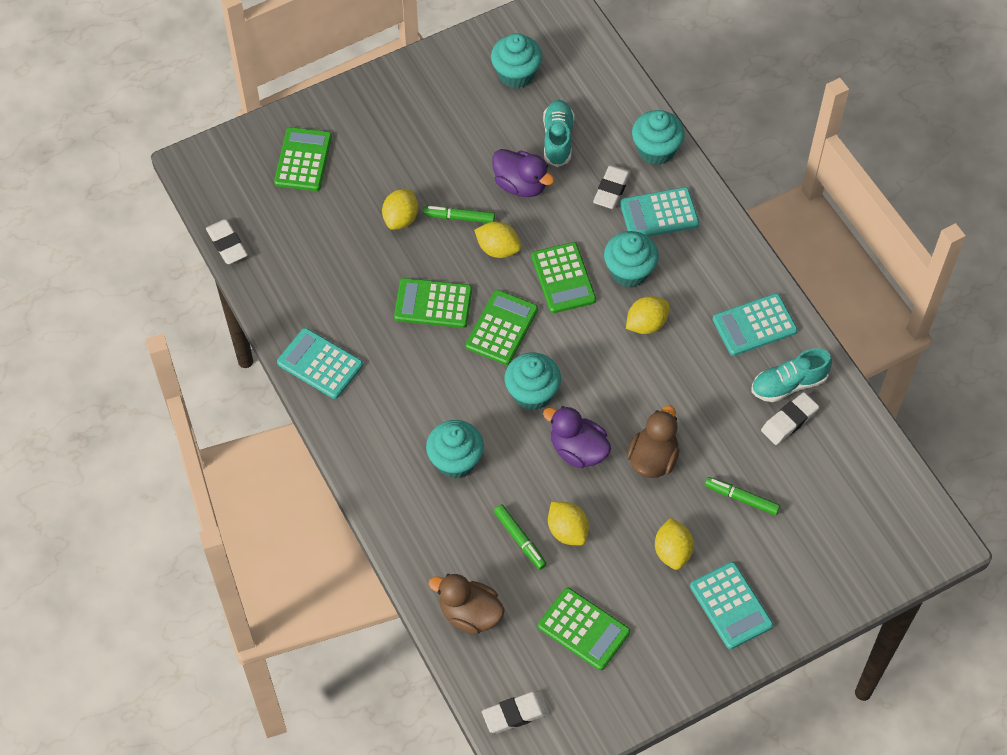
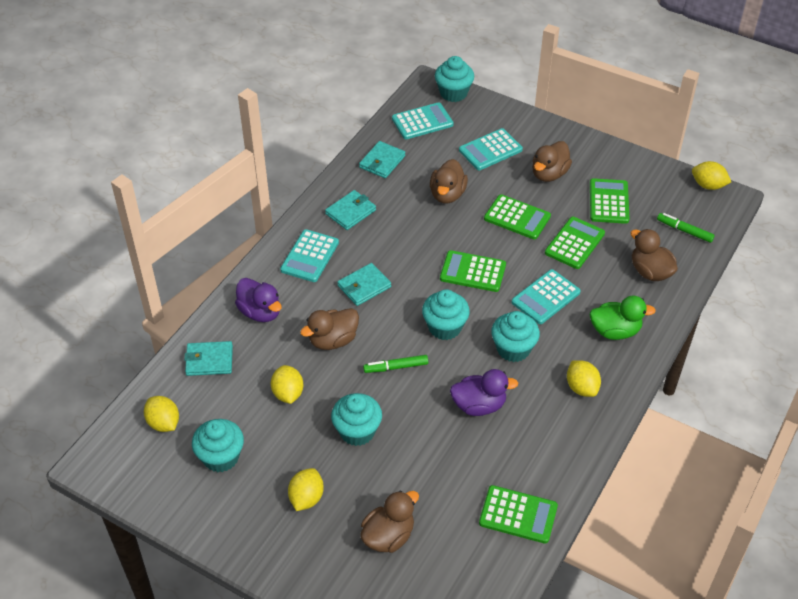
brown duck: 2 -> 5
green duck: 0 -> 1
green marker: 3 -> 2
turquoise shoe: 2 -> 0
turquoise wallet: 0 -> 4
white eraser: 4 -> 0

